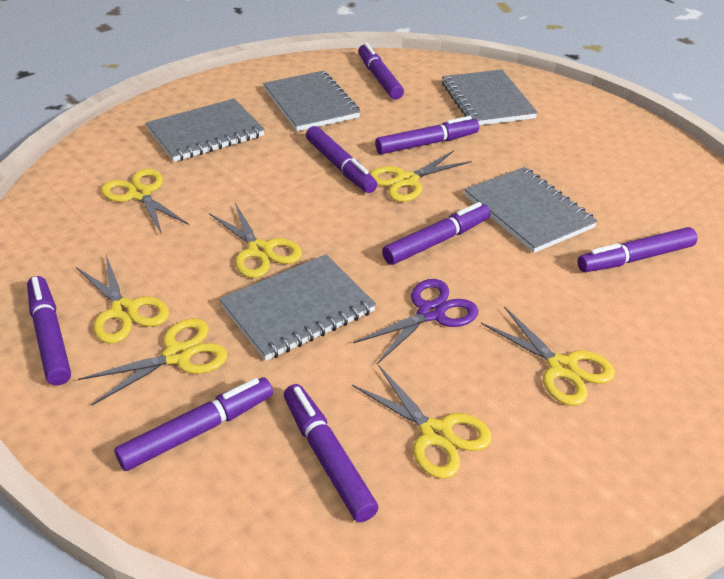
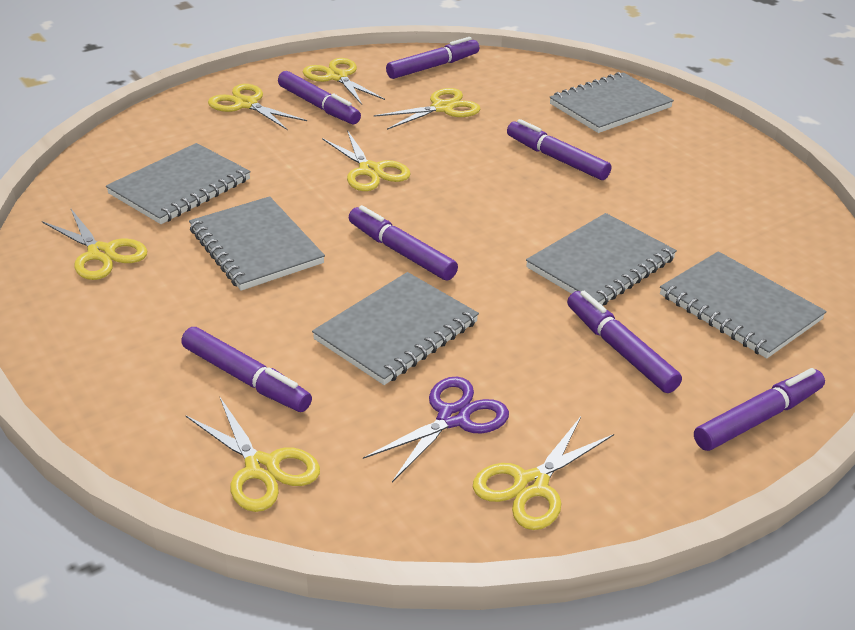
grey notebook: 5 -> 6
purple marker: 8 -> 7

